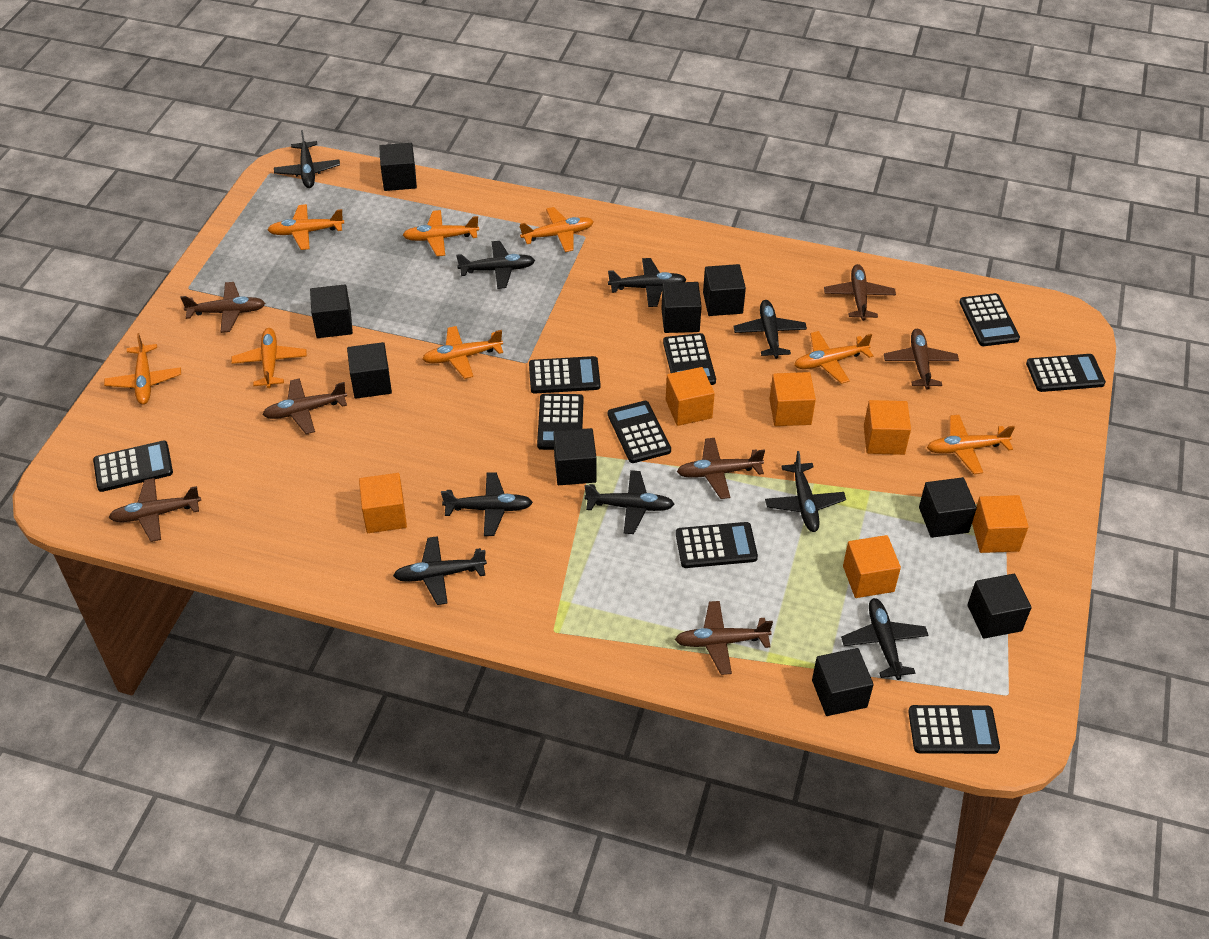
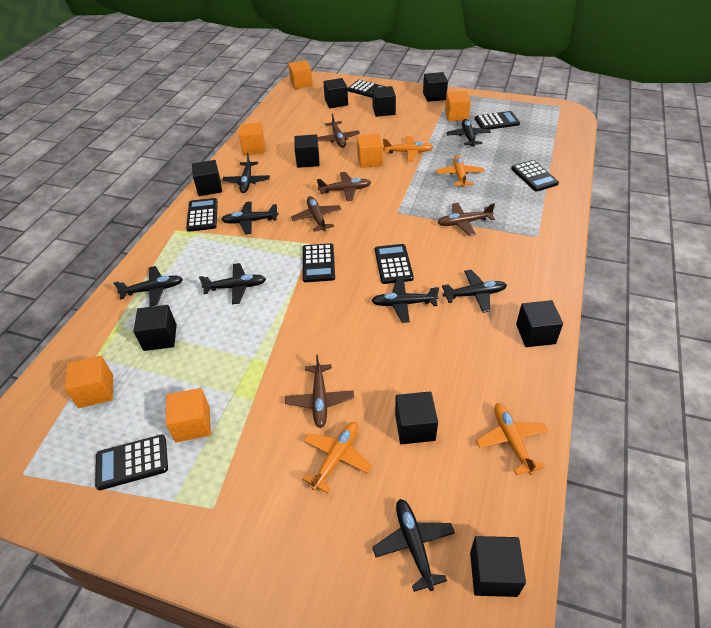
black calculator: 9 -> 7
black plane: 9 -> 8
brown plane: 7 -> 5
orange plane: 8 -> 4

